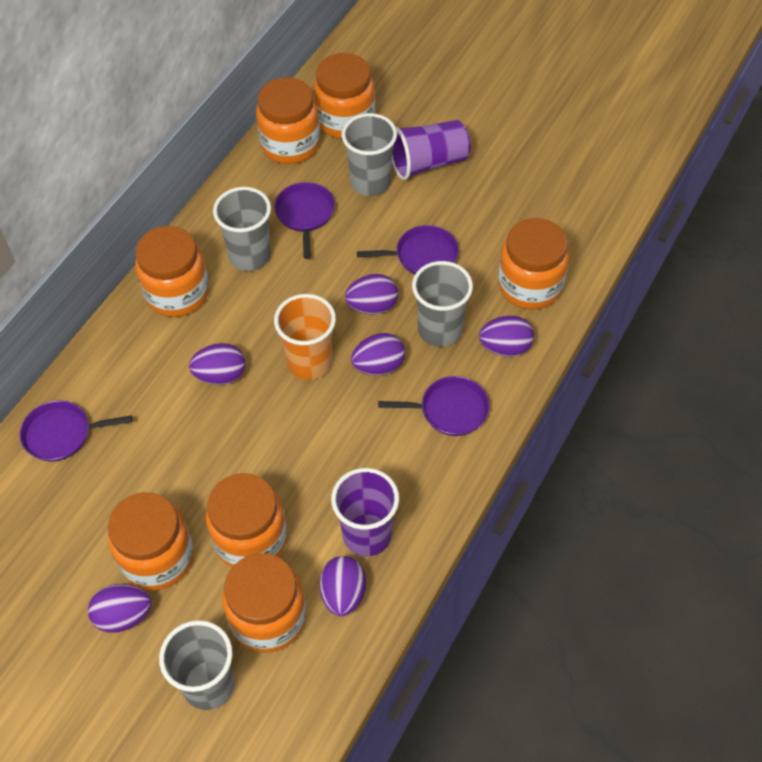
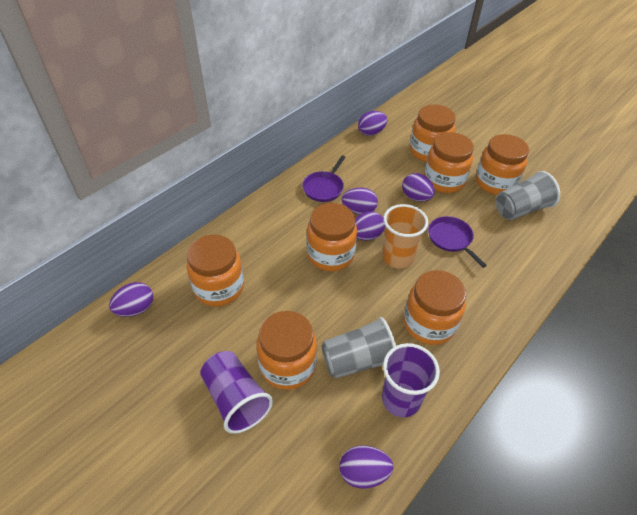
grey cup: 4 -> 2
purple pan: 4 -> 2

